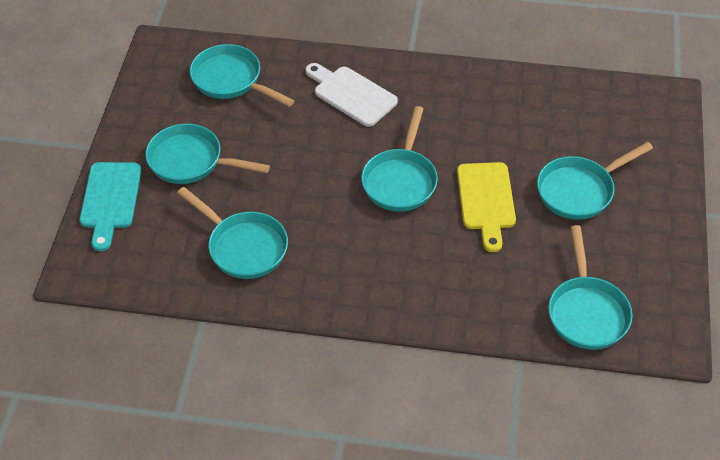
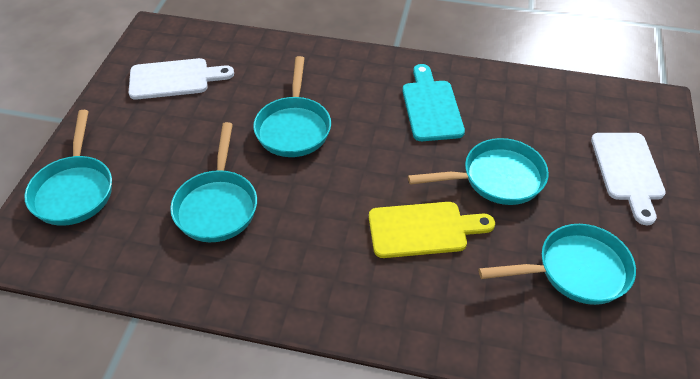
turquoise pan: 6 -> 5
white cutting board: 1 -> 2

